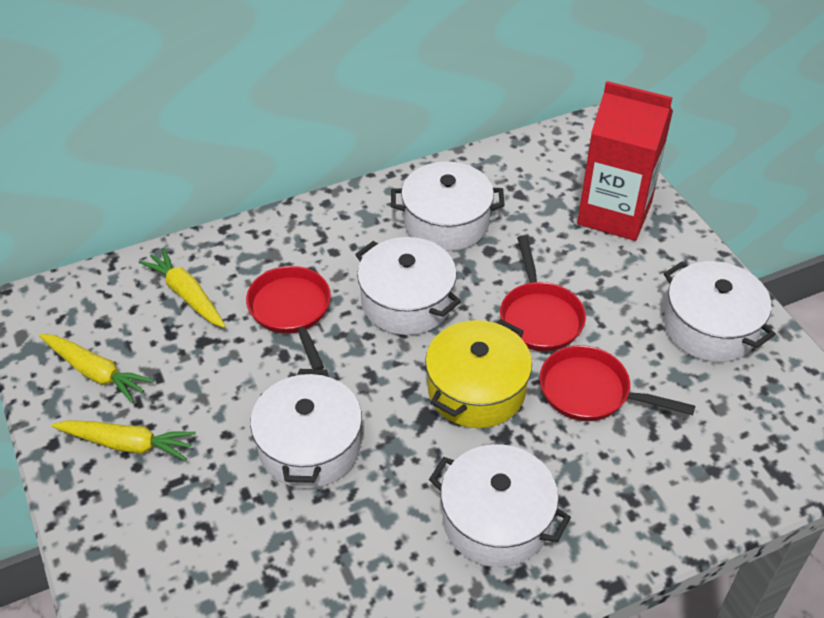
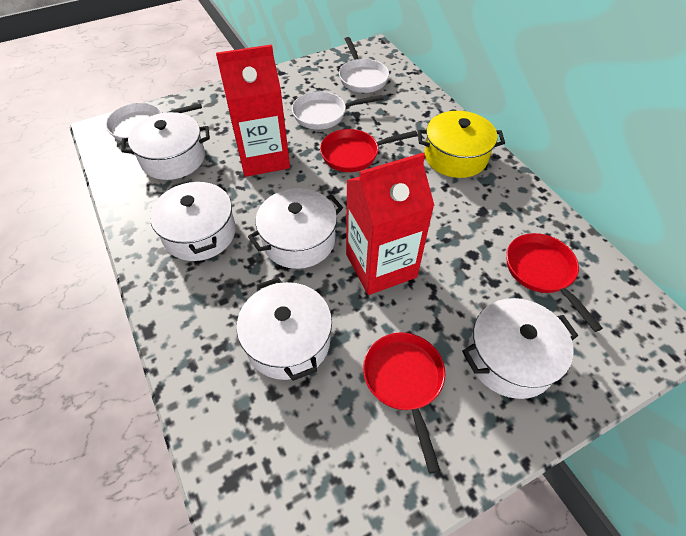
red carton: 1 -> 2
white pan: 0 -> 3
yellow carrot: 3 -> 0

